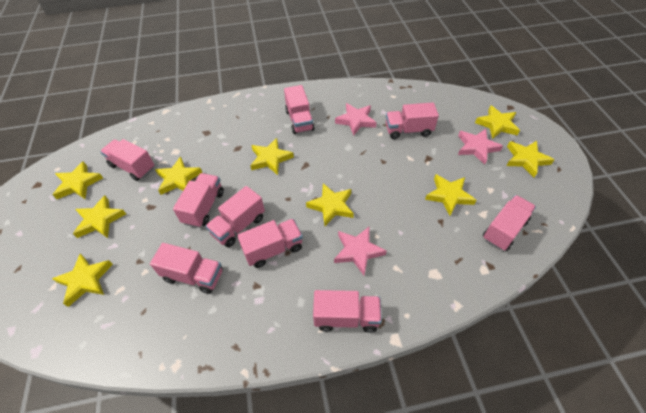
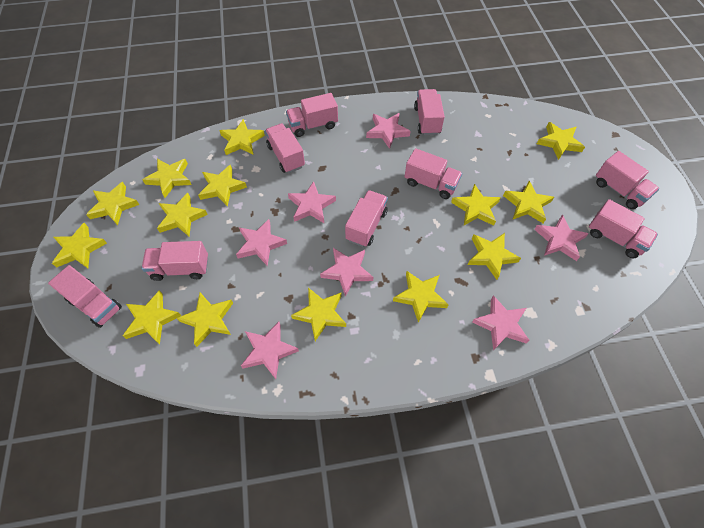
pink star: 3 -> 7
yellow star: 9 -> 14

